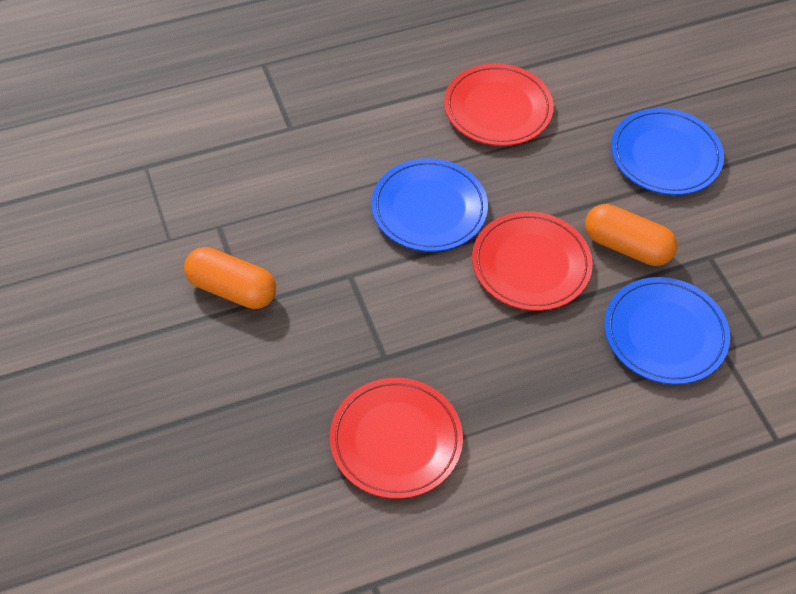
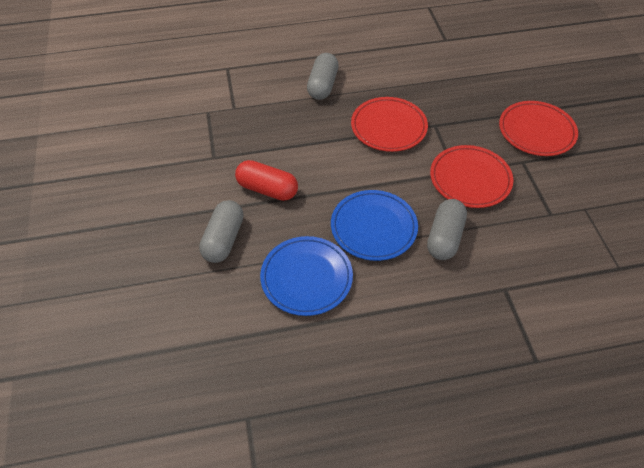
blue plate: 3 -> 2
grey capsule: 0 -> 3
orange capsule: 2 -> 0
red capsule: 0 -> 1

